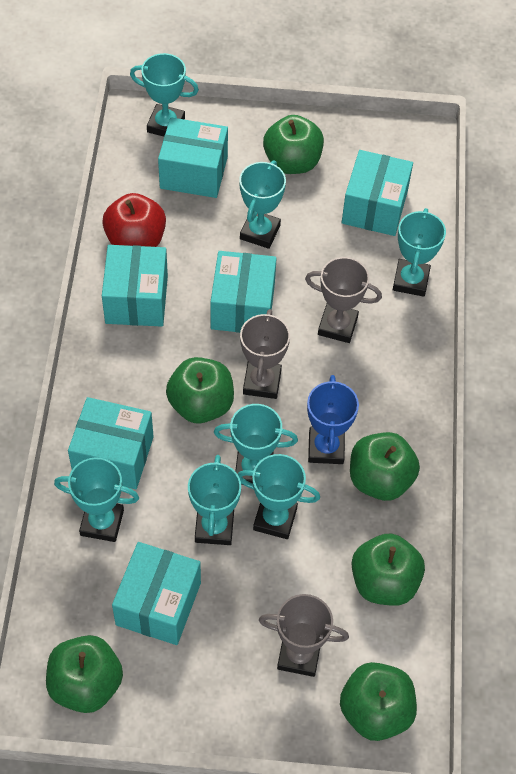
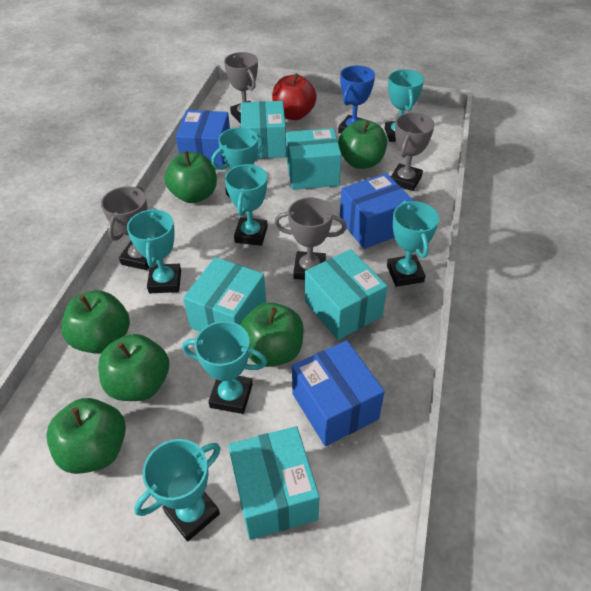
blue box: 0 -> 3
grey trophy: 3 -> 4
turquoise box: 6 -> 5

